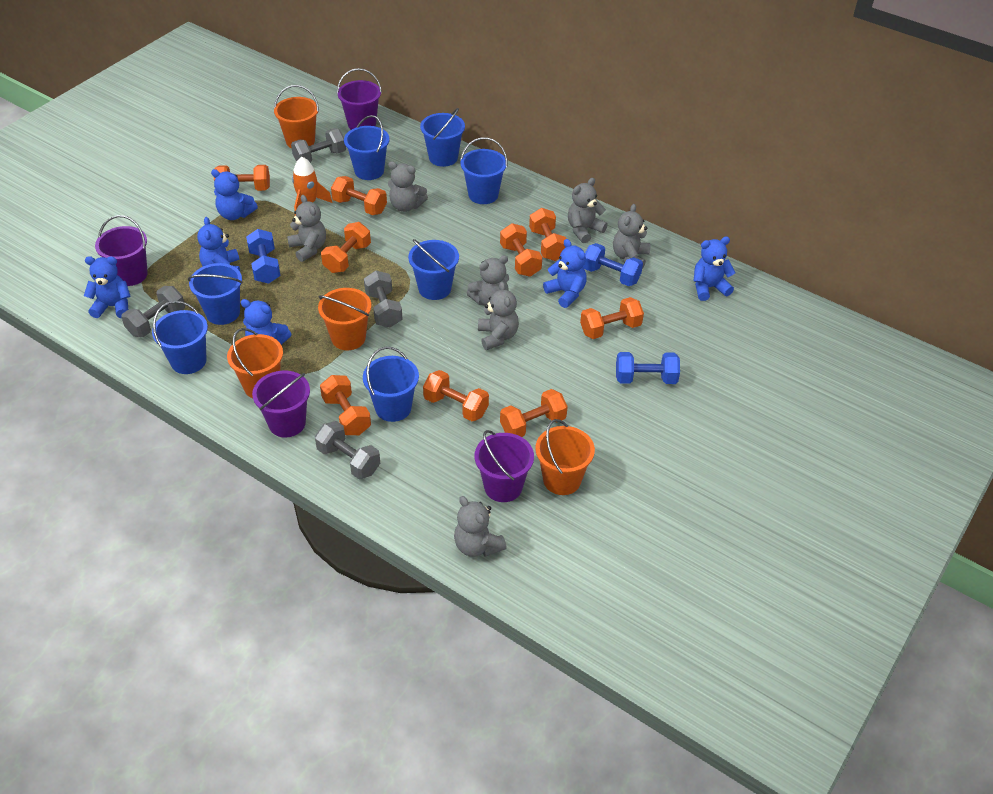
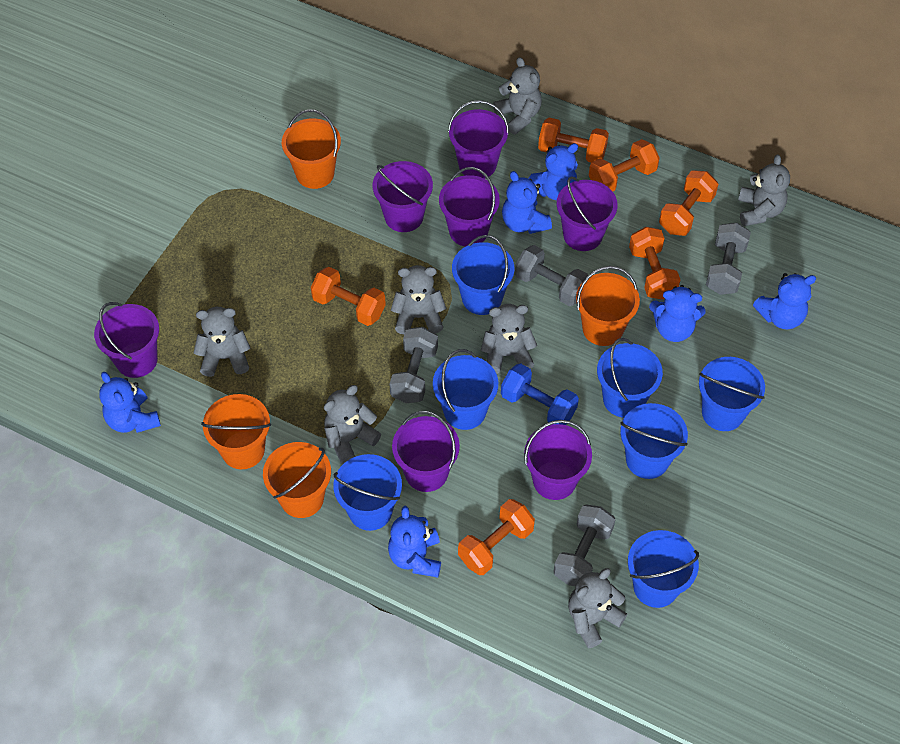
blue dumbbell: 3 -> 1
orange dumbbell: 9 -> 6
orange rocket: 1 -> 0
purple bucket: 4 -> 7

